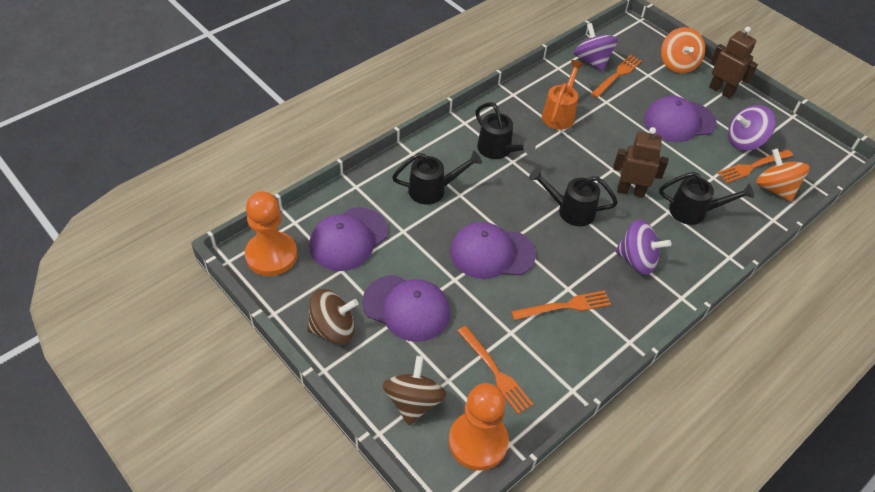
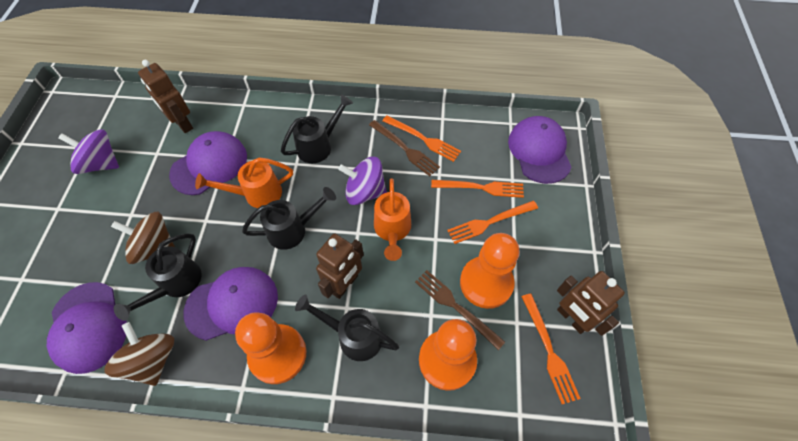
brown fork: 0 -> 2
brown robot: 2 -> 3
orange pawn: 2 -> 3
orange spinning top: 2 -> 0
orange watering can: 1 -> 2
purple spinning top: 3 -> 2

